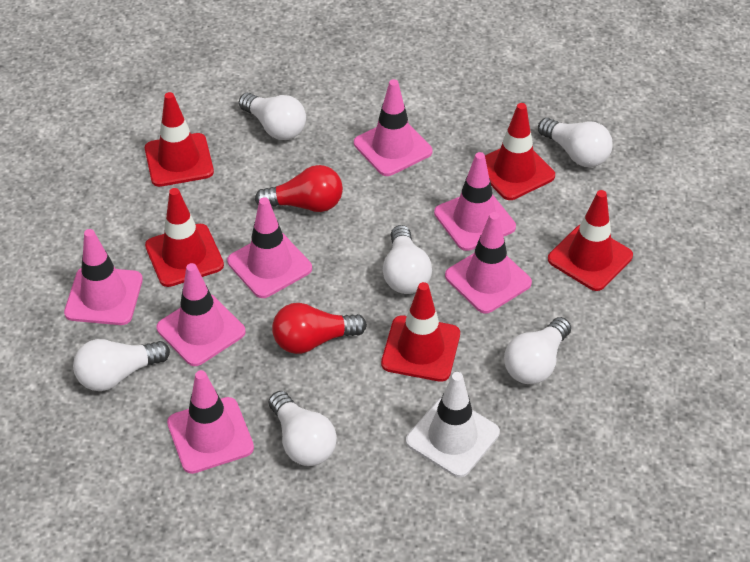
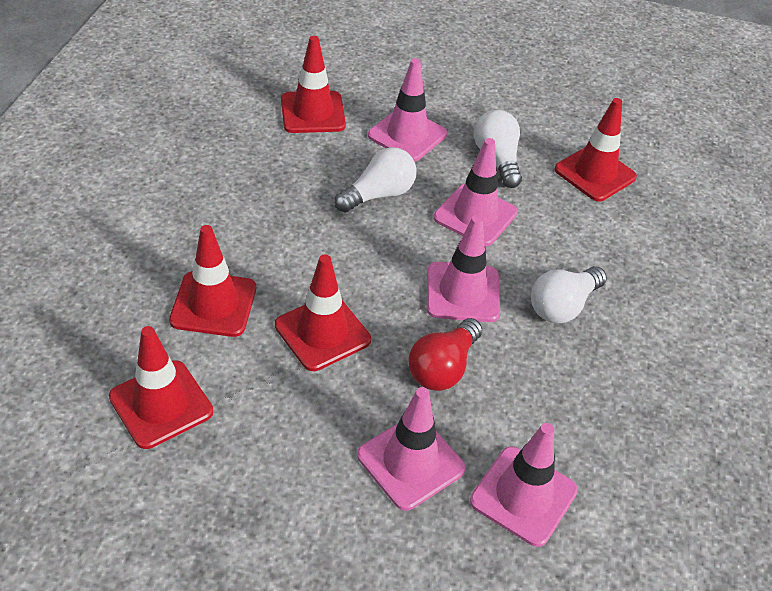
pink traffic cone: 7 -> 5
red light bulb: 2 -> 1
white light bulb: 6 -> 3
white traffic cone: 1 -> 0

